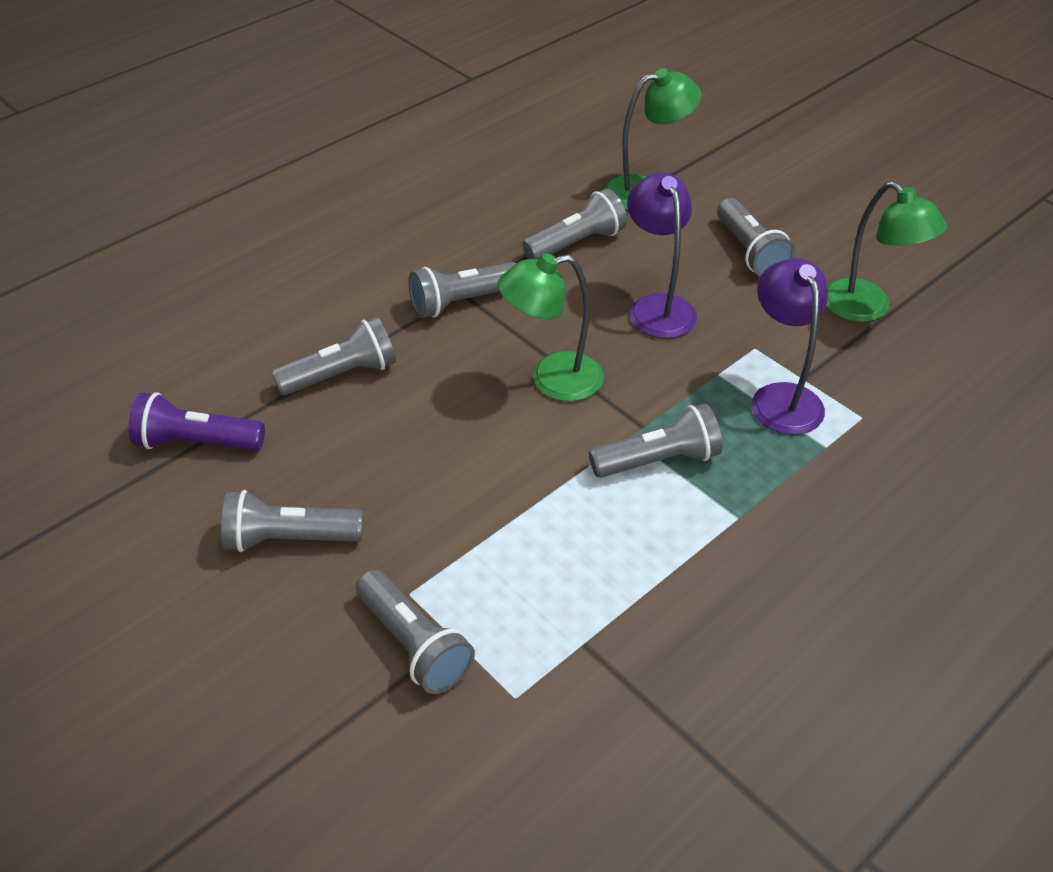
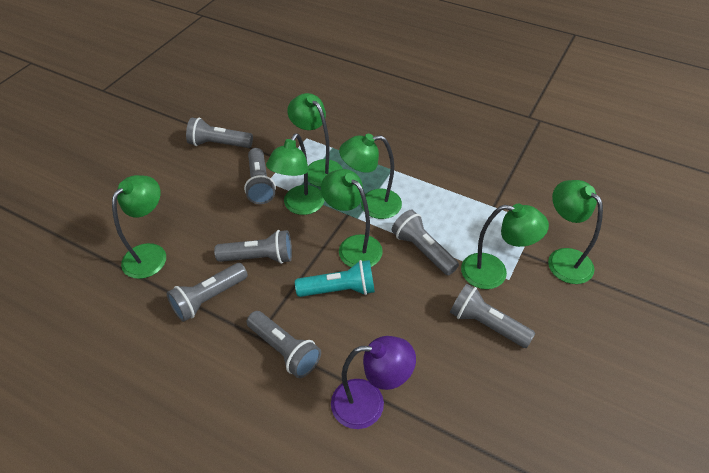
green lamp: 3 -> 7
purple flashlight: 1 -> 0
purple lamp: 2 -> 1
turquoise flashlight: 0 -> 1

